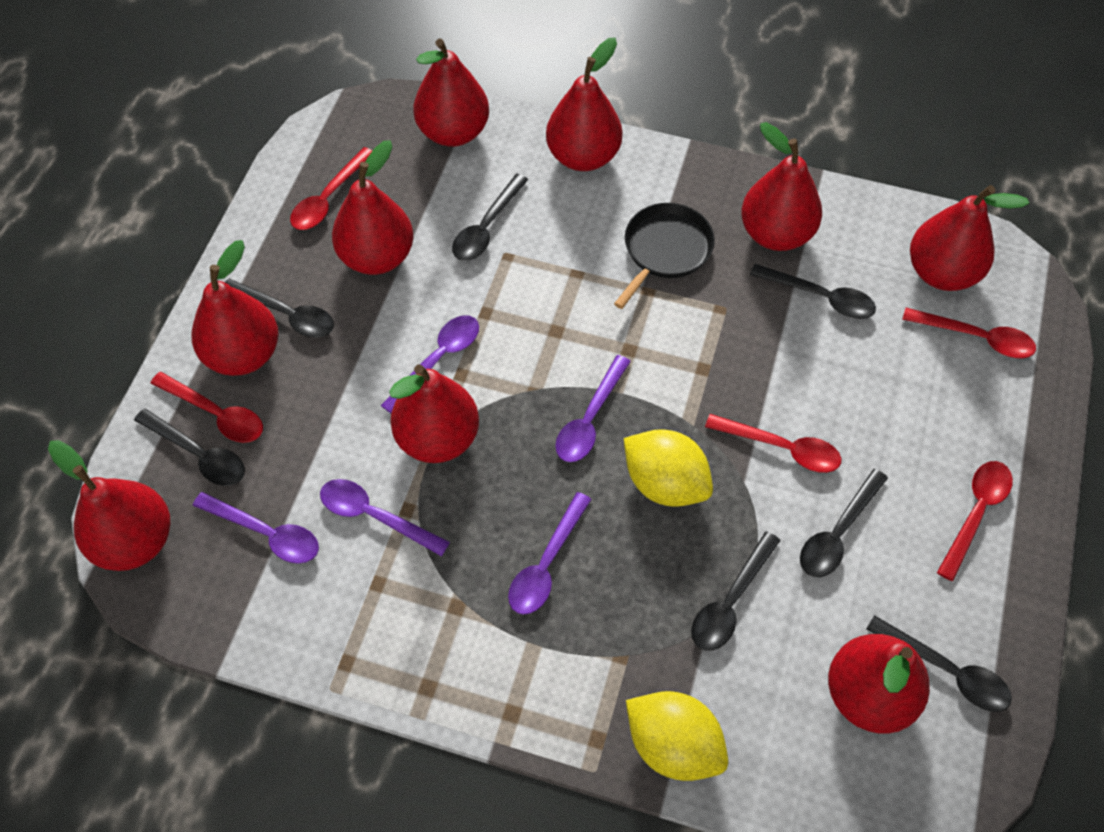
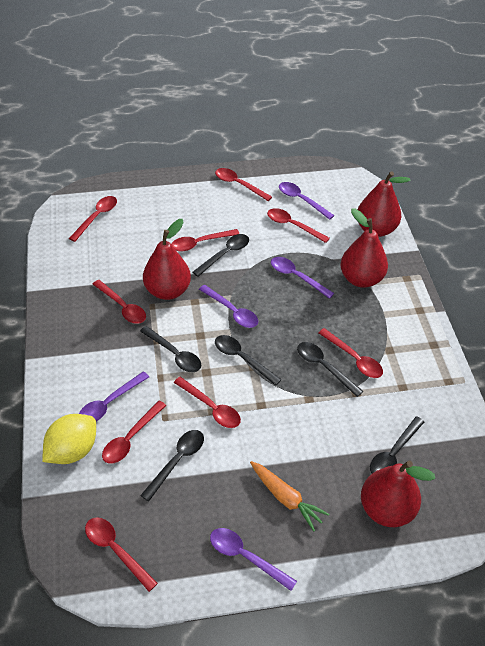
black pan: 1 -> 0
black spoon: 7 -> 6
orange carrot: 0 -> 1
red pear: 9 -> 4
red spoon: 5 -> 9
yellow lemon: 2 -> 1

